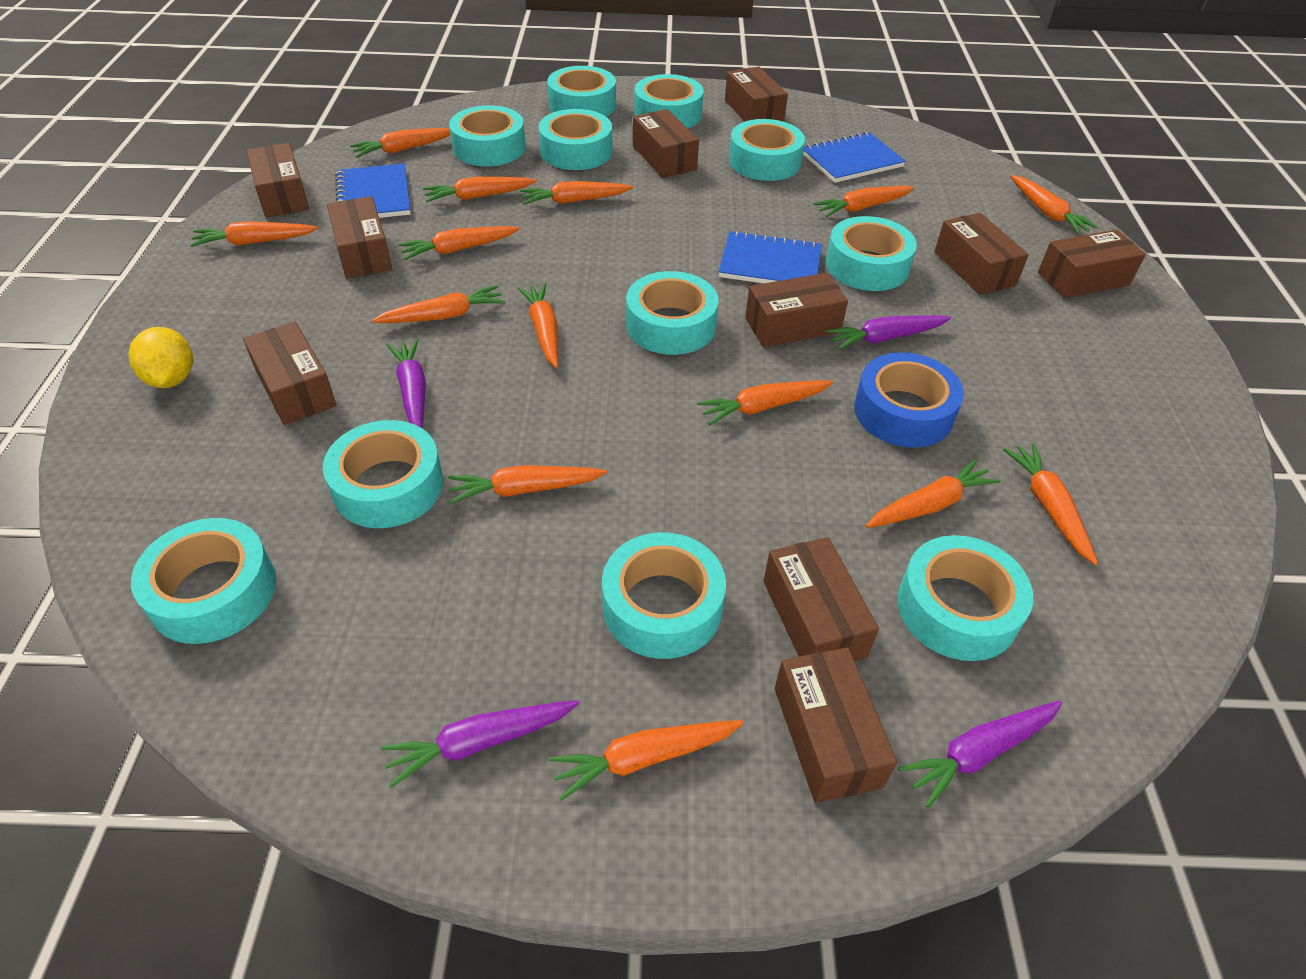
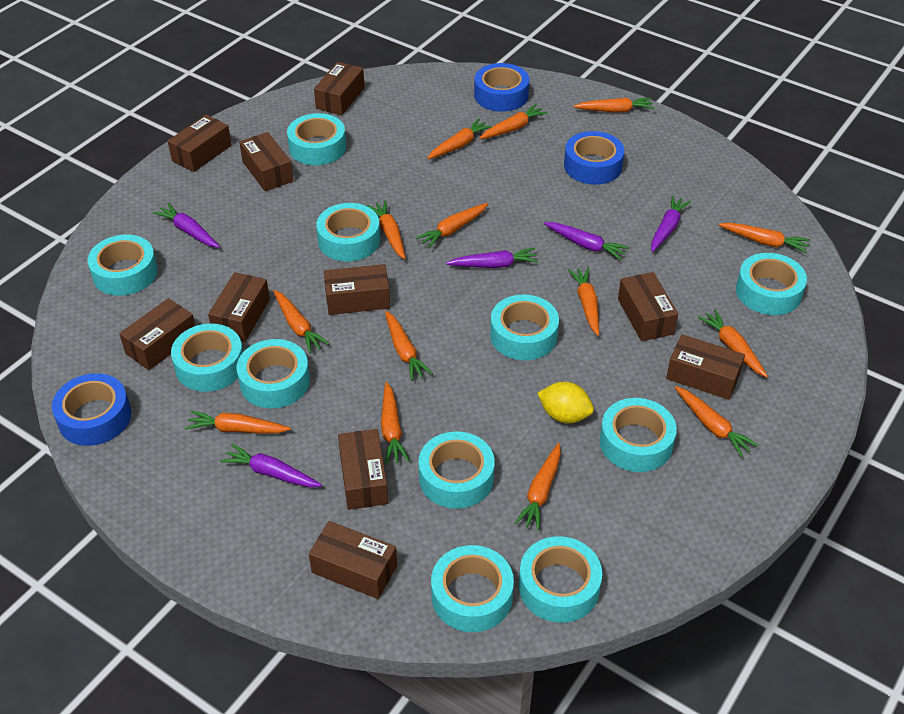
blue notebook: 3 -> 0
blue tape: 1 -> 3
purple carrot: 4 -> 5

